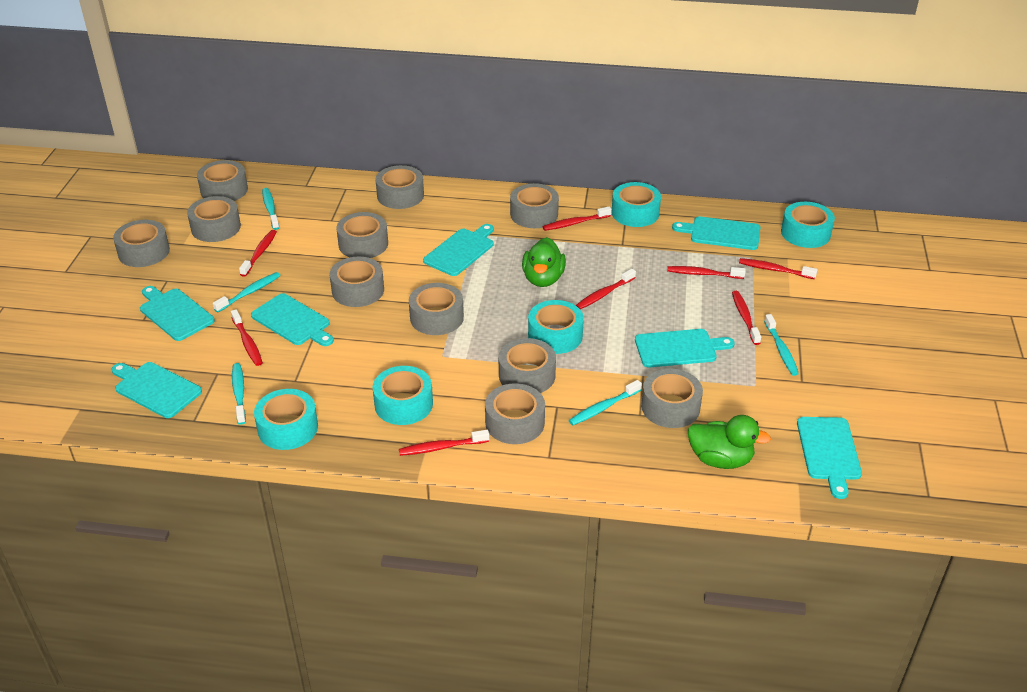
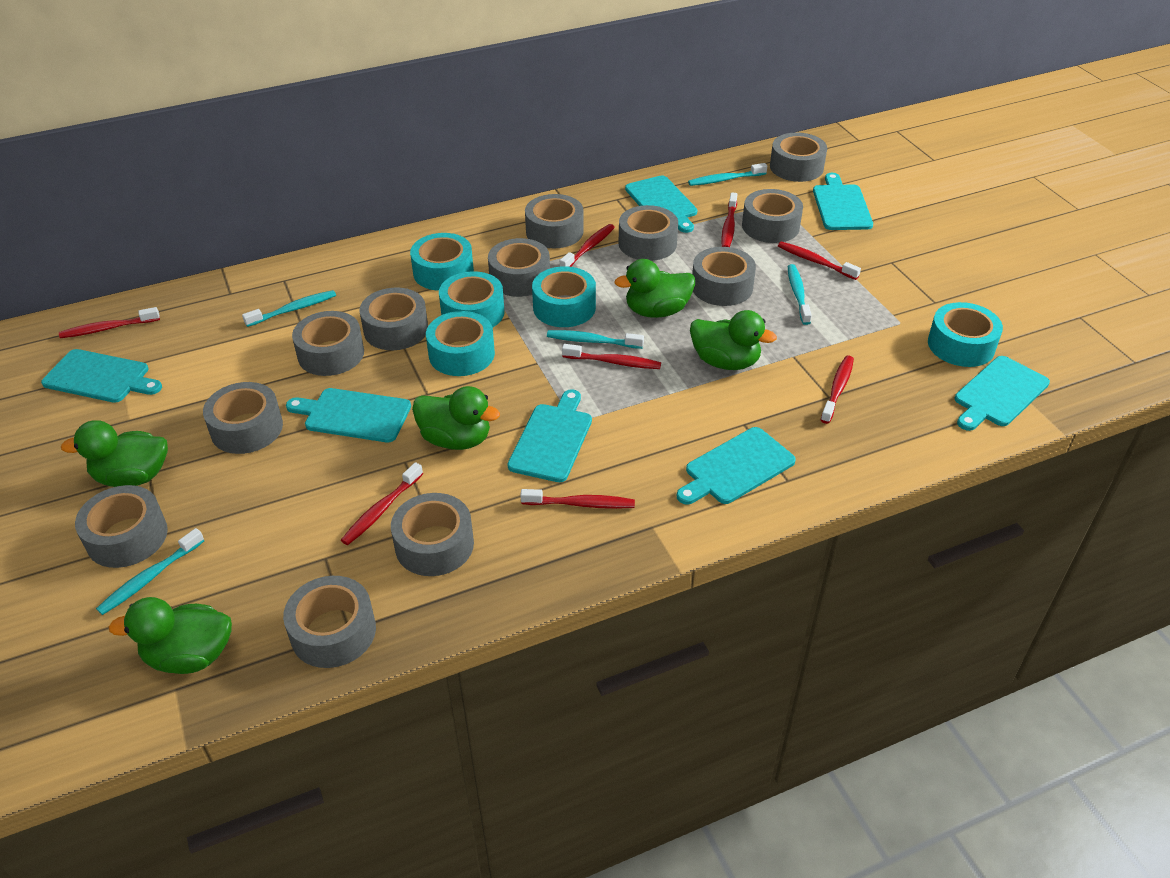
green duck: 2 -> 5
grey tape: 11 -> 12

